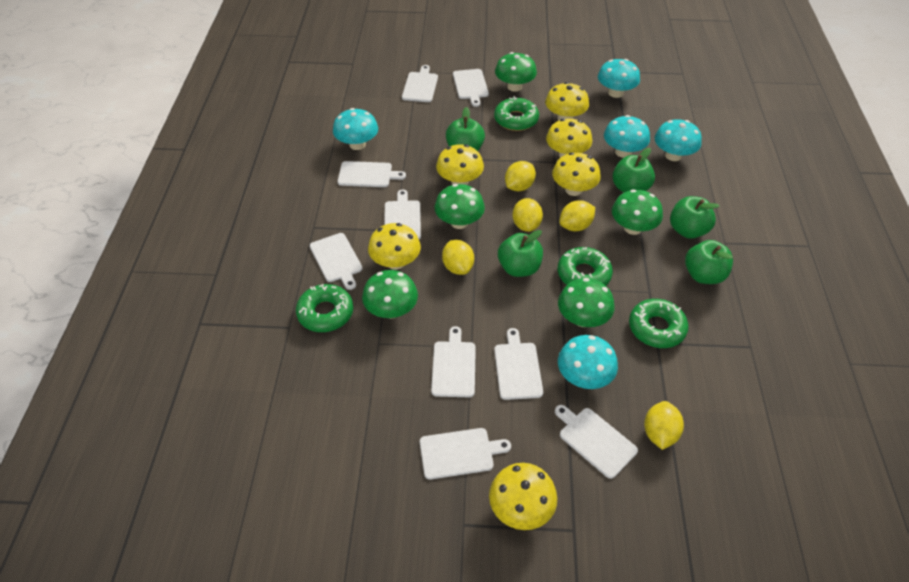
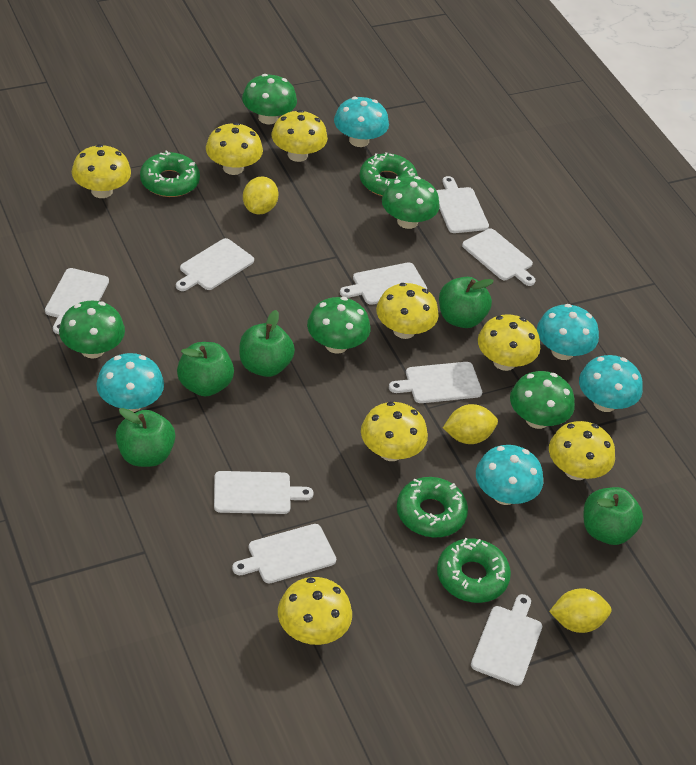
yellow lemon: 5 -> 3
yellow mushroom: 6 -> 8

